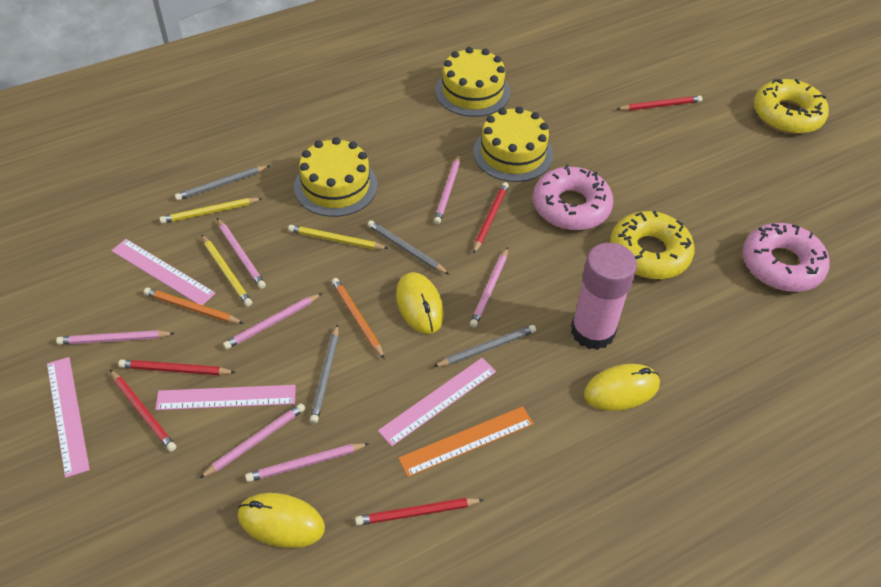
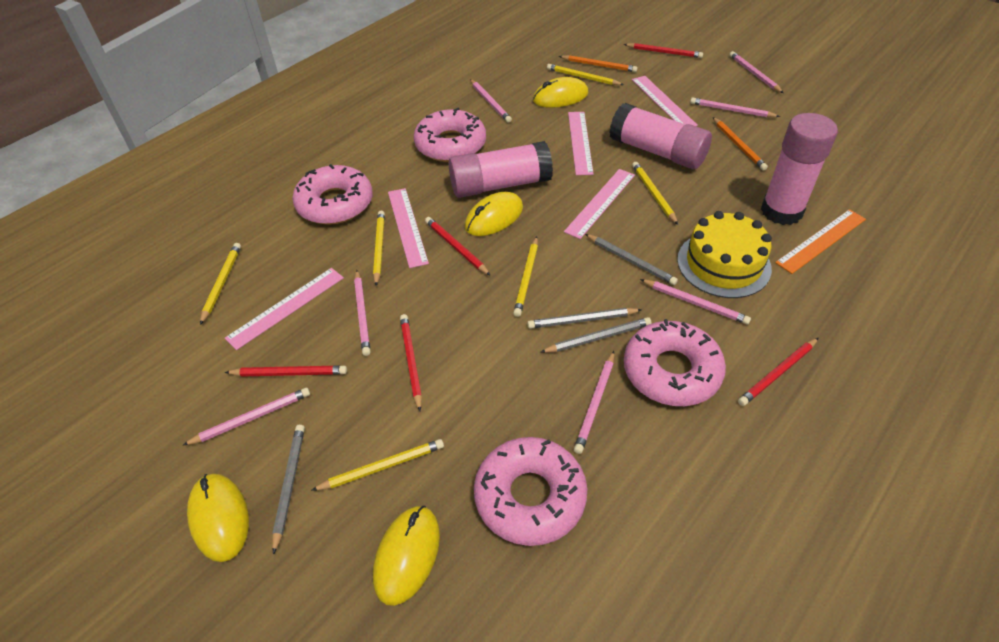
pink donut: 2 -> 4
pink glue stick: 1 -> 3
pink ruler: 4 -> 5
yellow cake: 3 -> 1
yellow donut: 2 -> 0
yellow mouse: 3 -> 4
yellow pencil: 3 -> 6

